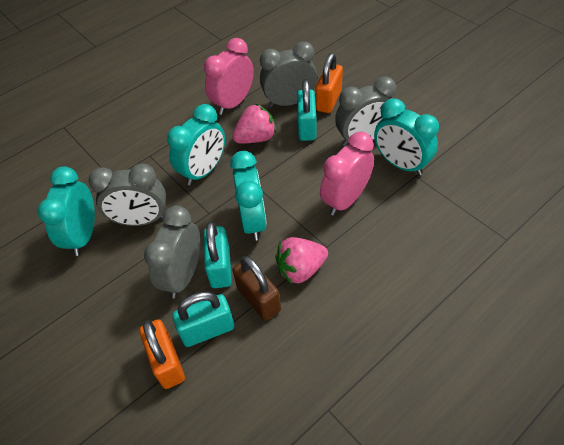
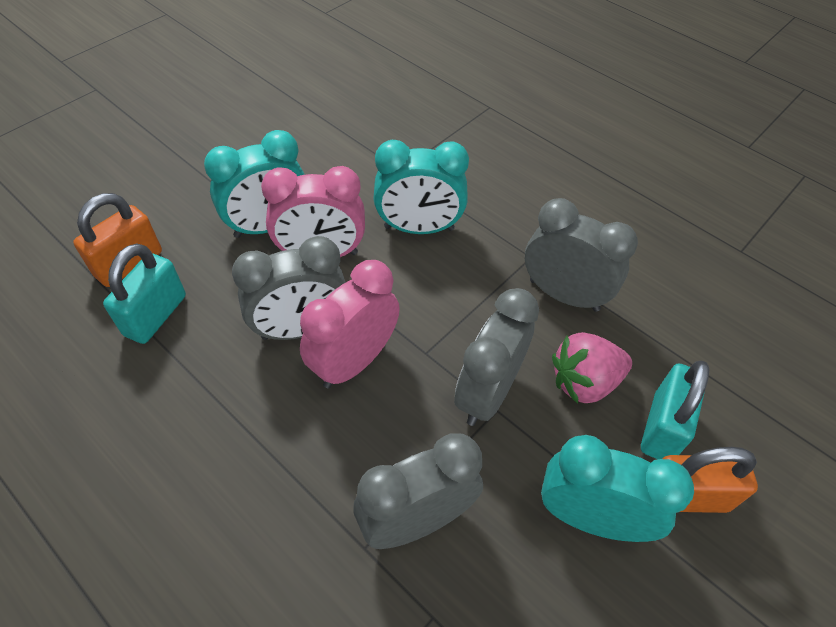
brown padlock: 1 -> 0
pink strawberry: 2 -> 1
turquoise clock: 4 -> 3
turquoise padlock: 3 -> 2

